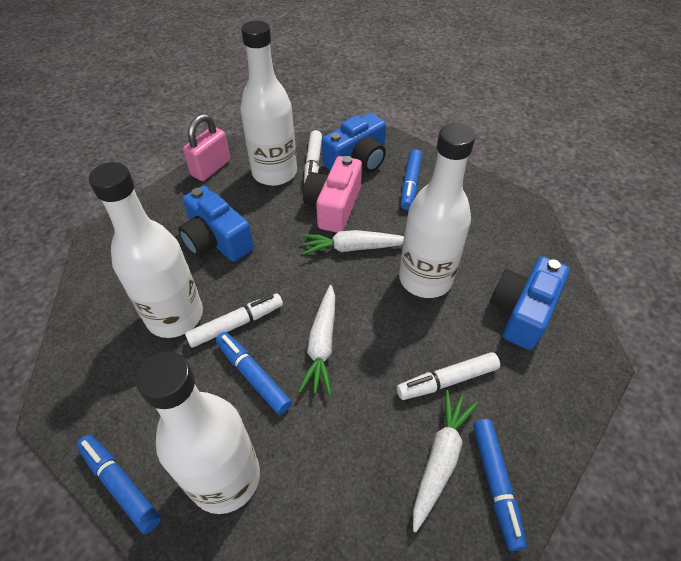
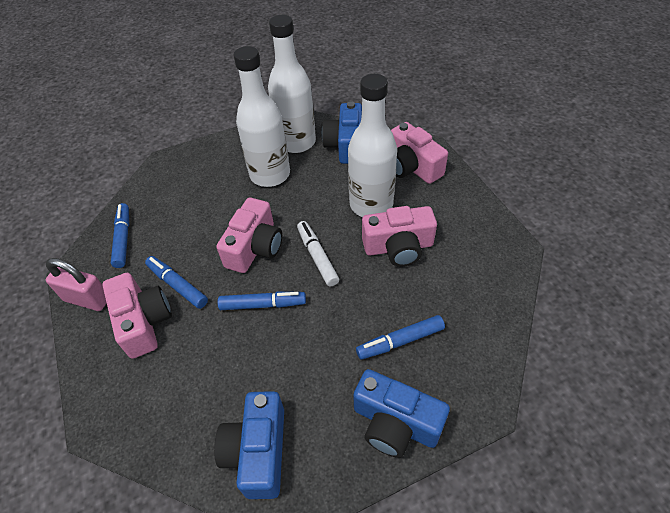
pink camera: 1 -> 4
white bottle: 4 -> 3
white carrot: 3 -> 0
white marker: 3 -> 1

